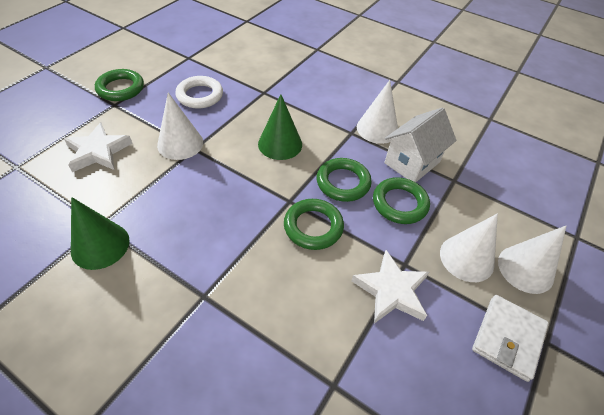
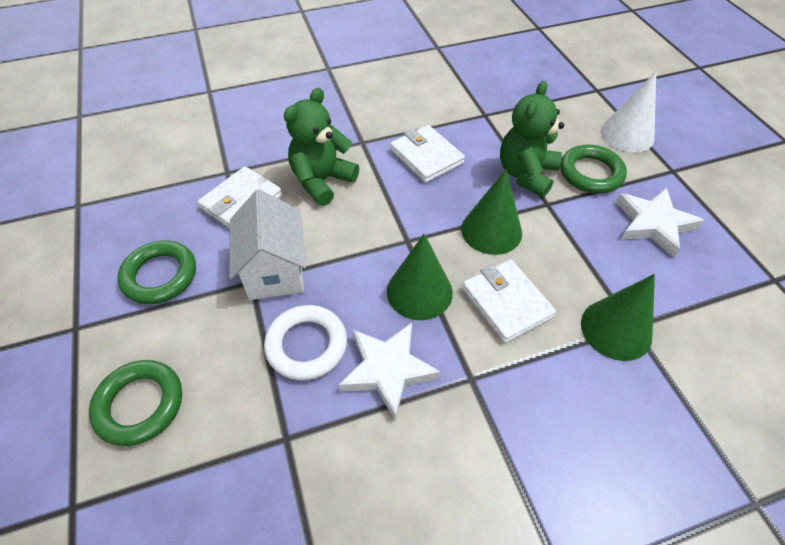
green cone: 2 -> 3
green ring: 4 -> 3
green teddy bear: 0 -> 2
white cone: 4 -> 1
white wallet: 1 -> 3

